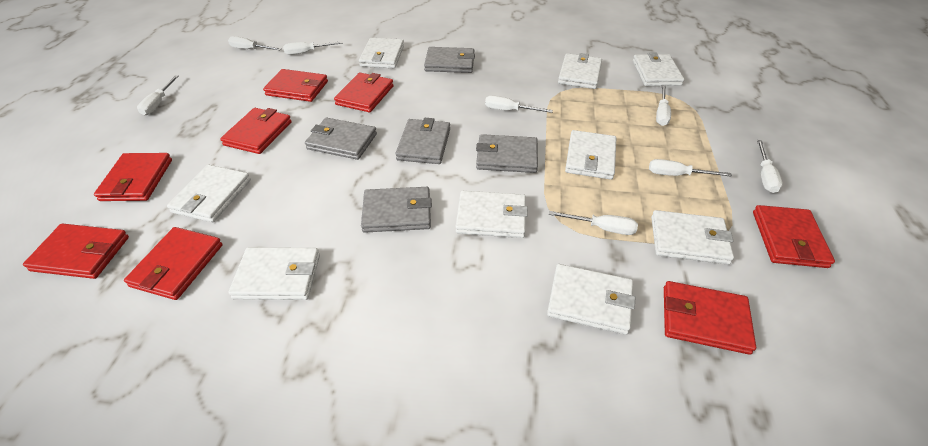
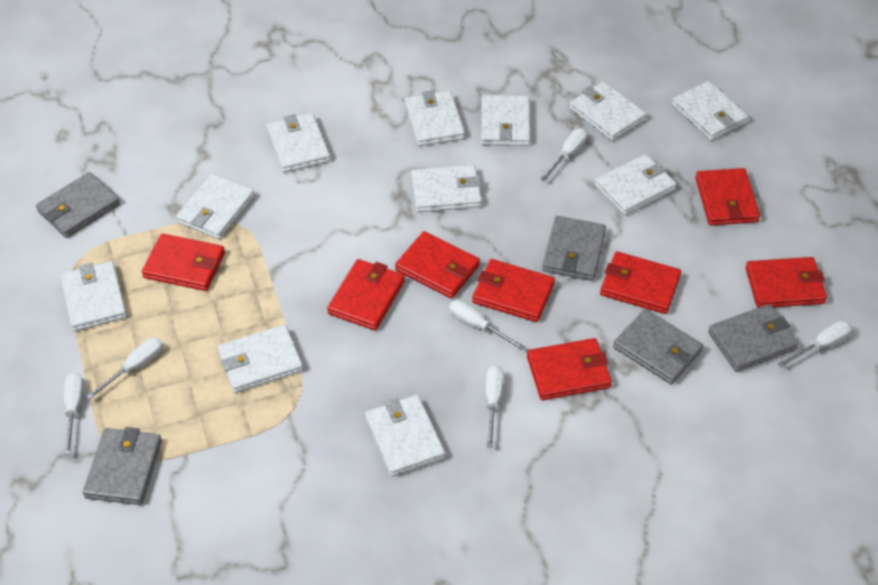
white screwdriver: 8 -> 6
white wallet: 9 -> 11

